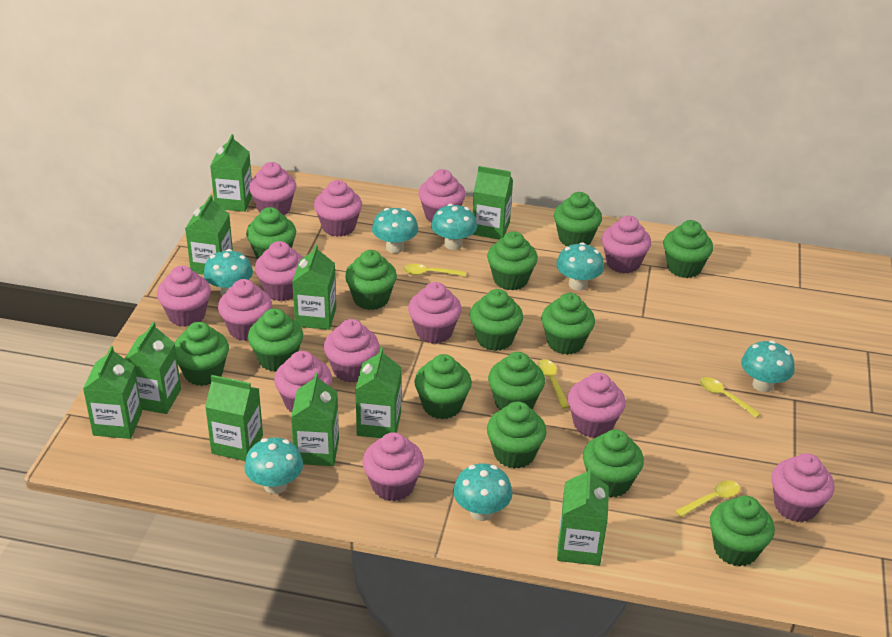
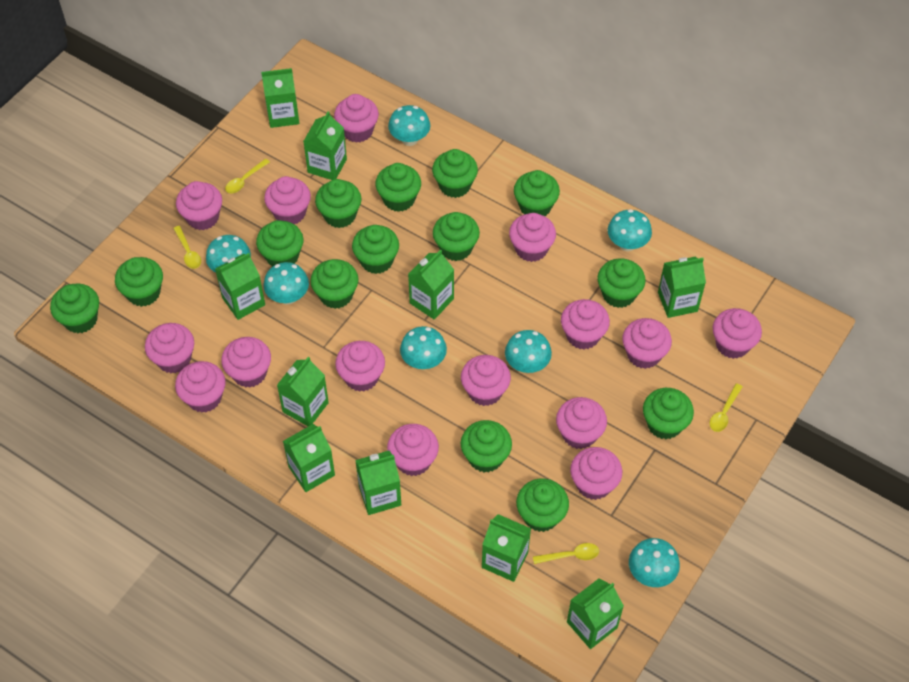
pink cupcake: 13 -> 15

